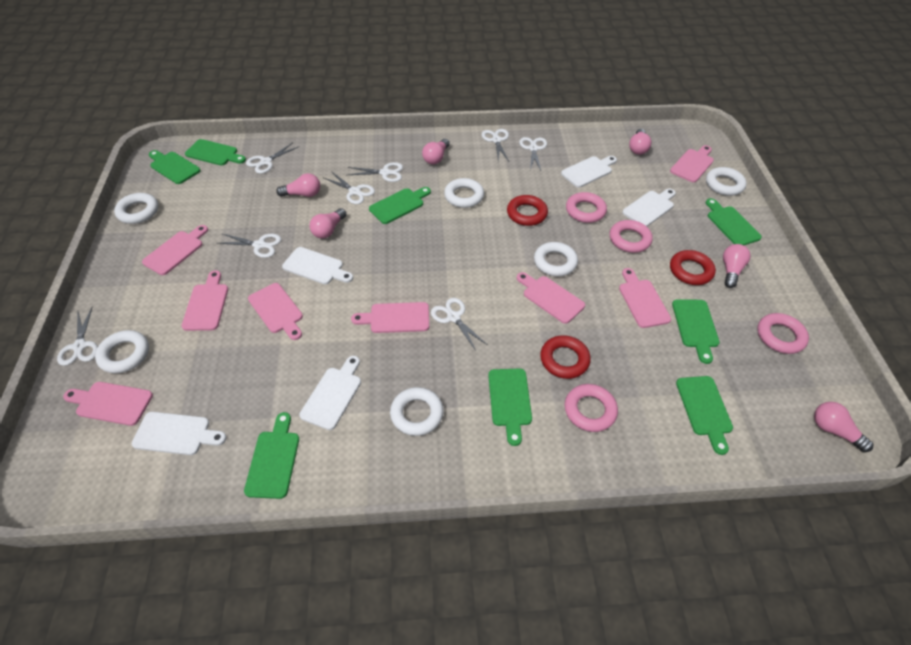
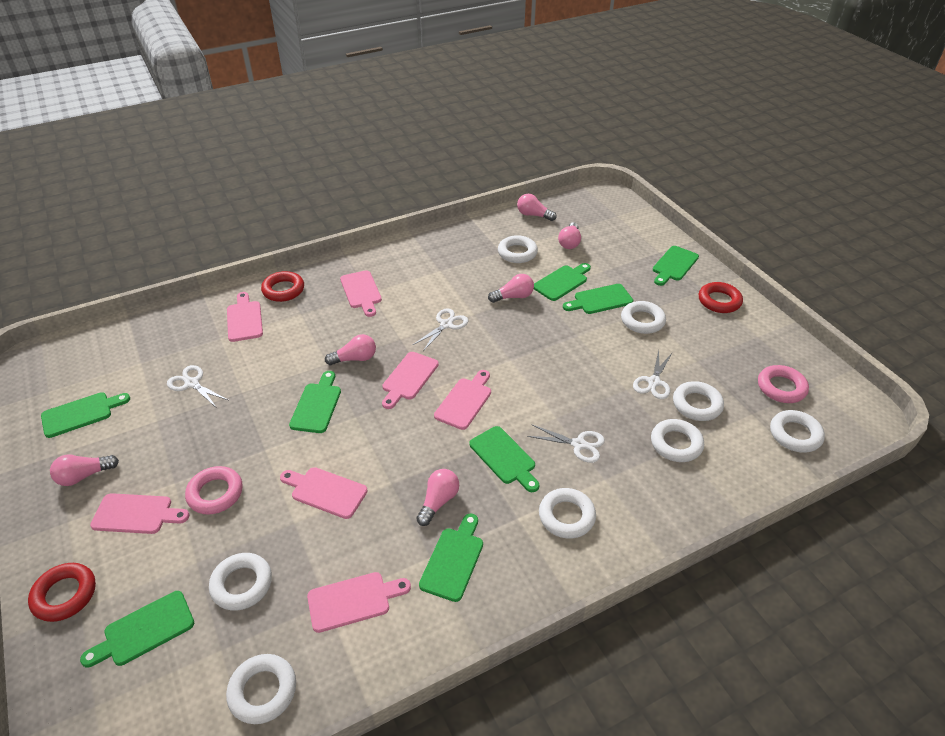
pink cutting board: 8 -> 7
pink ring: 4 -> 2
white cutting board: 5 -> 0
white ring: 6 -> 8
white scissors: 8 -> 4

